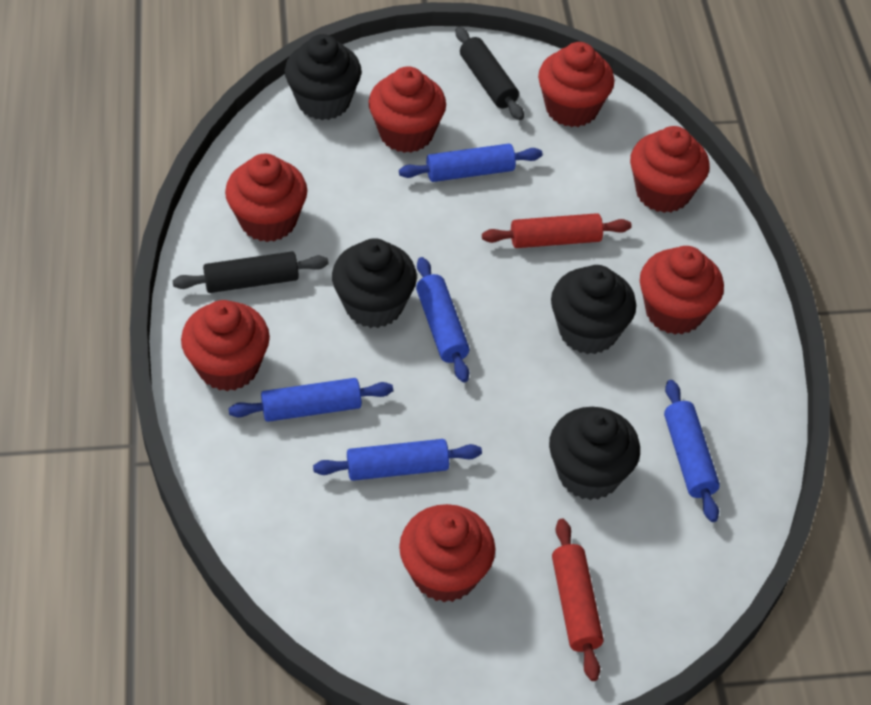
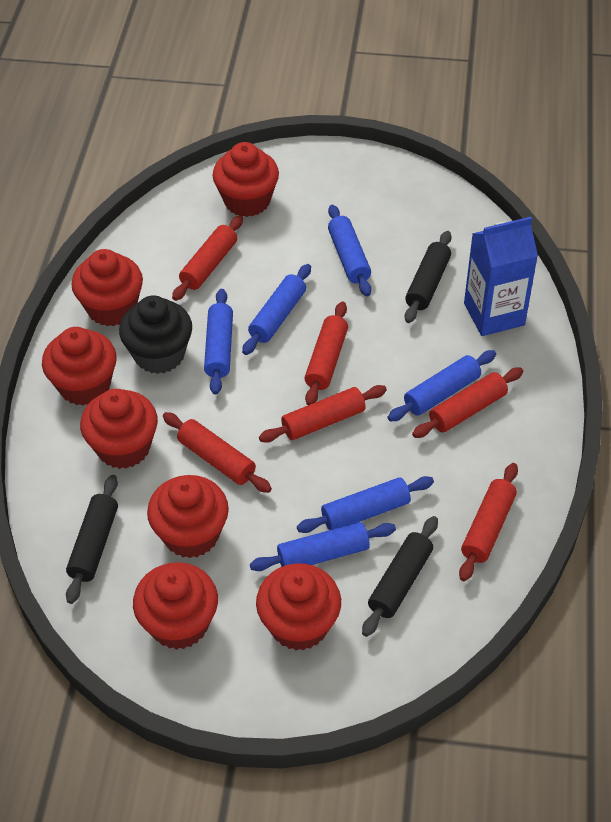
black cupcake: 4 -> 1
black rolling pin: 2 -> 3
blue carton: 0 -> 1
blue rolling pin: 5 -> 6
red rolling pin: 2 -> 6

